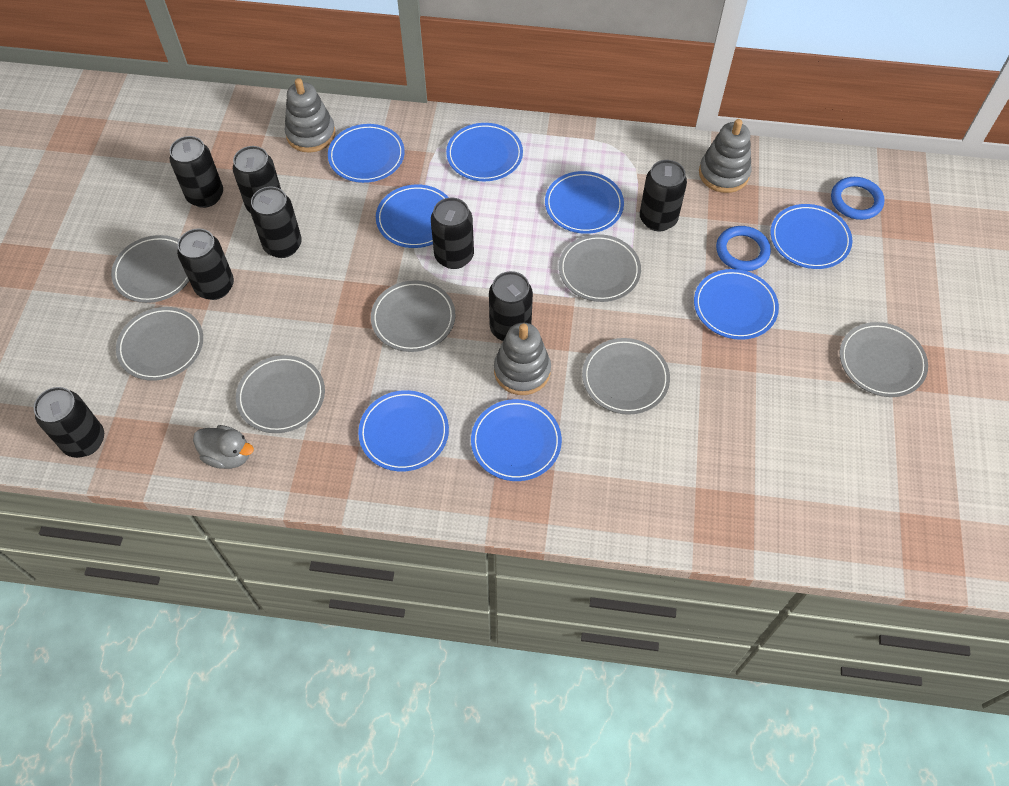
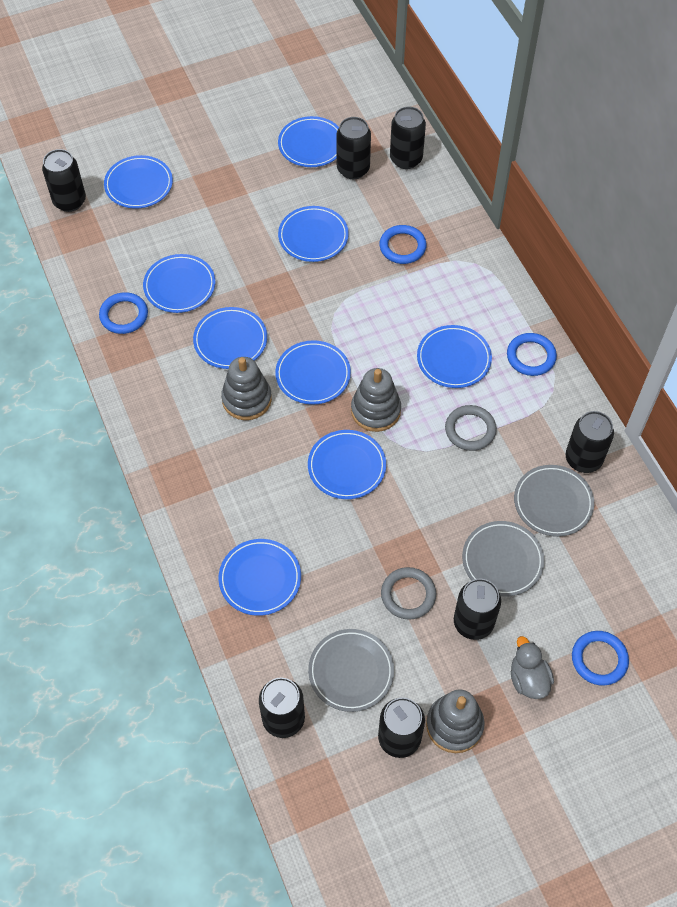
black can: 8 -> 7
blue plate: 8 -> 9
blue ring: 2 -> 4
grey plate: 7 -> 3
grey ring: 0 -> 2

